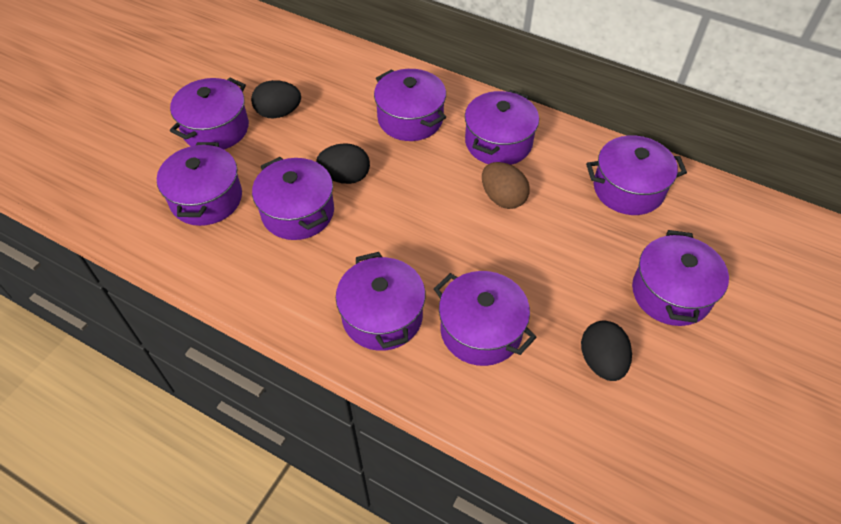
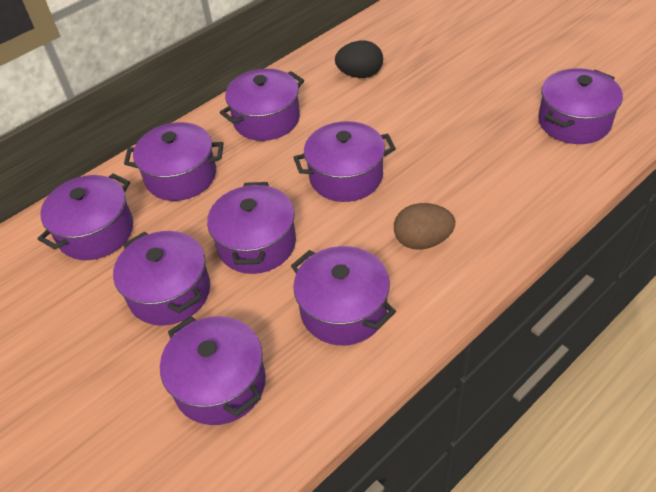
black egg: 3 -> 1

